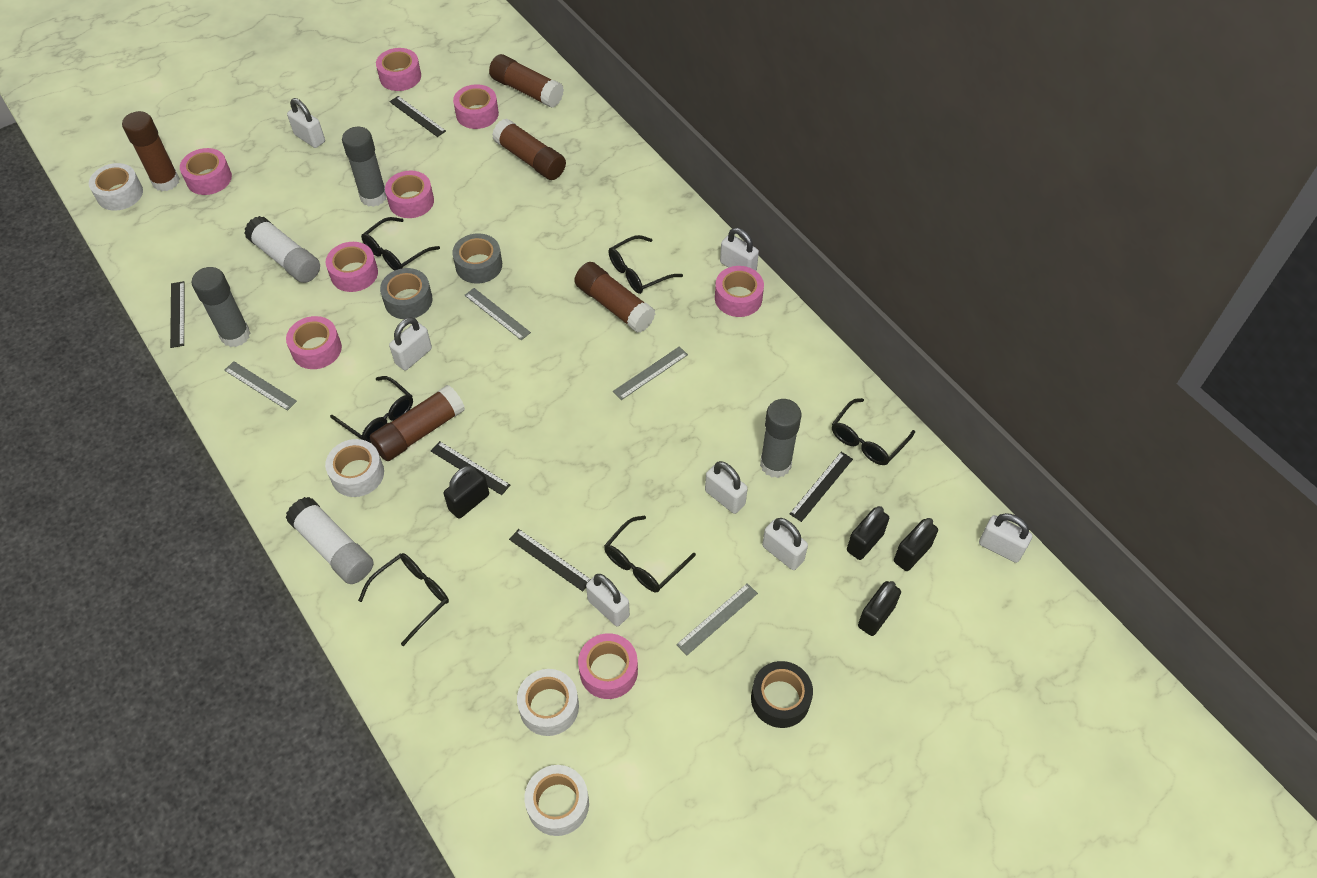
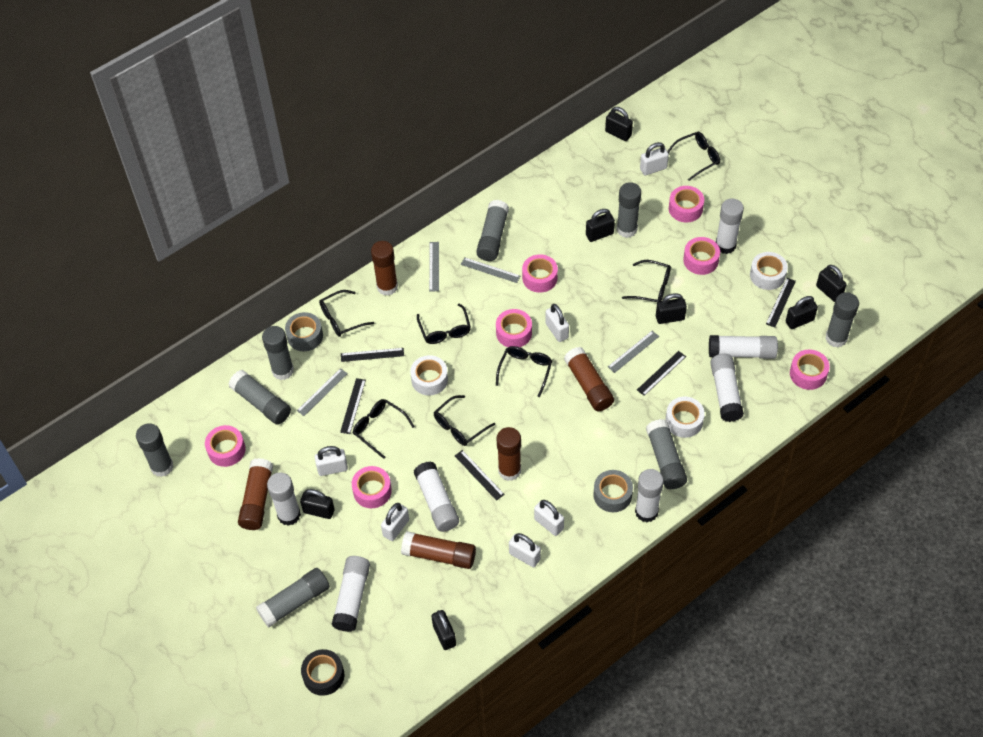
black glasses: 6 -> 7
black padlock: 4 -> 7
grey glue stick: 3 -> 8
pink tape: 8 -> 7
white glue stick: 2 -> 7
white padlock: 7 -> 6
white tape: 4 -> 3

